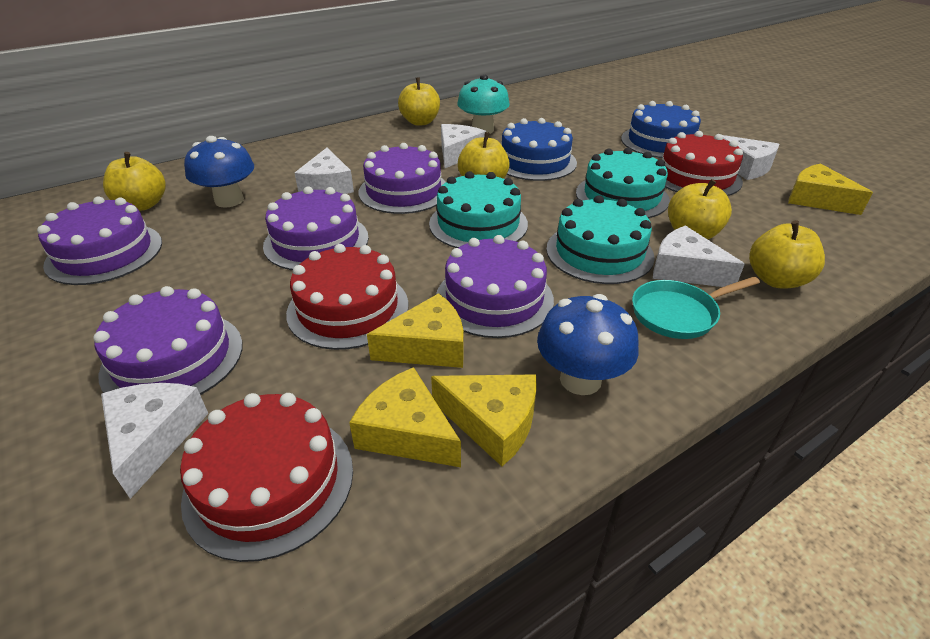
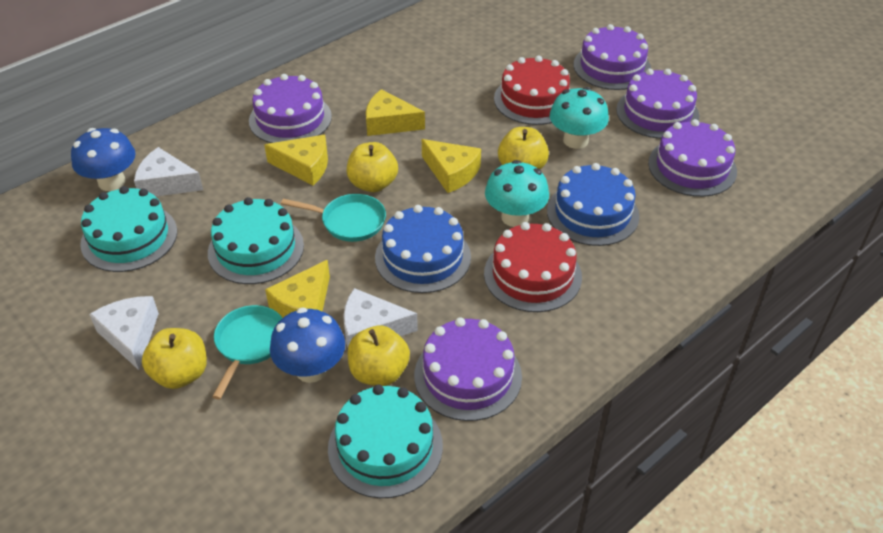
red cake: 3 -> 2
turquoise mushroom: 1 -> 2
turquoise pan: 1 -> 2
white cheese: 5 -> 3
yellow apple: 5 -> 4

